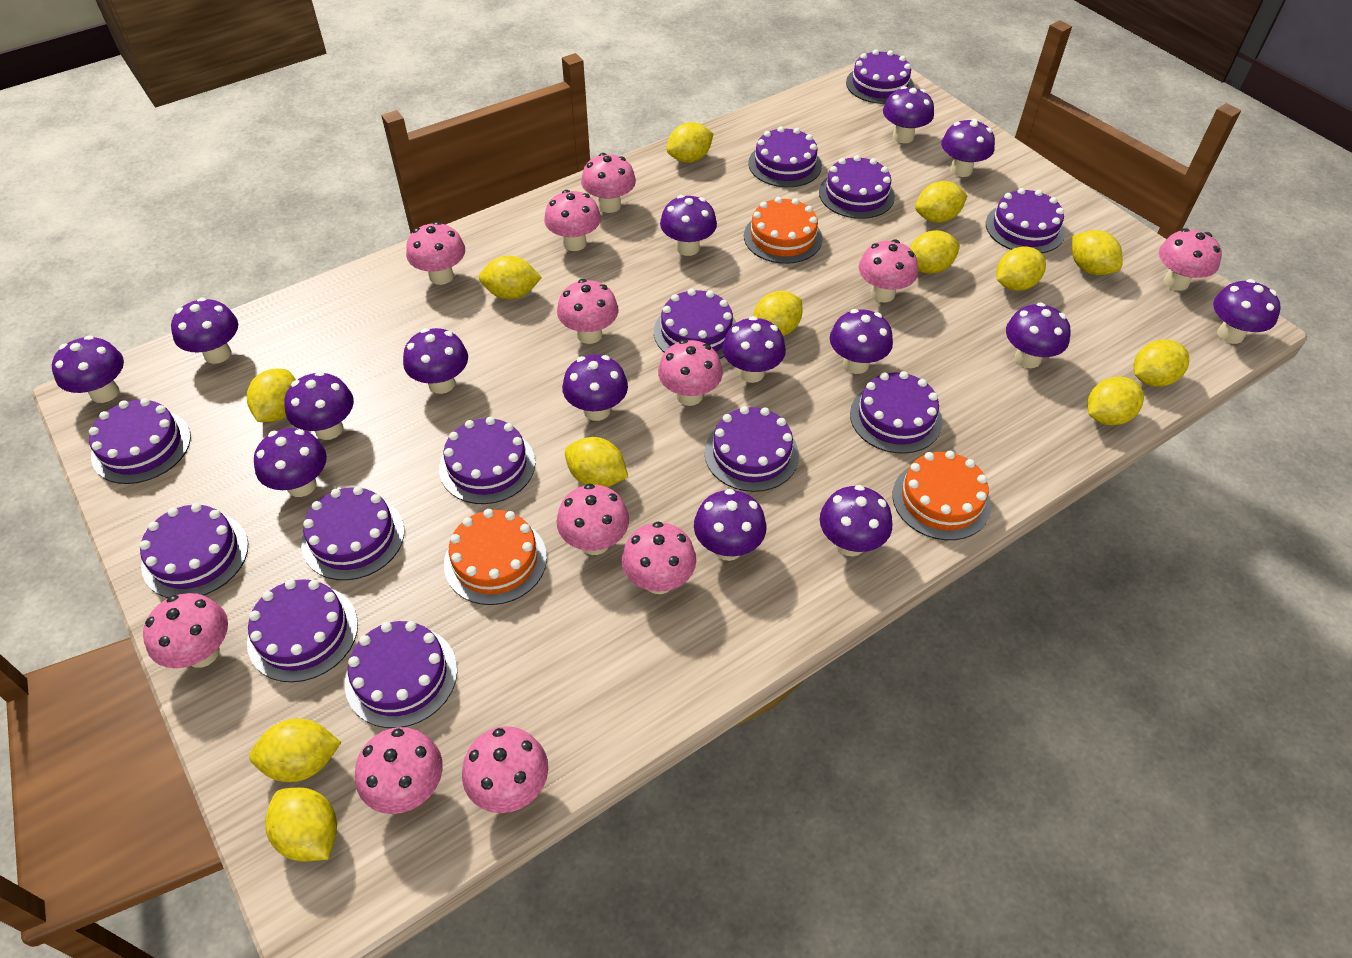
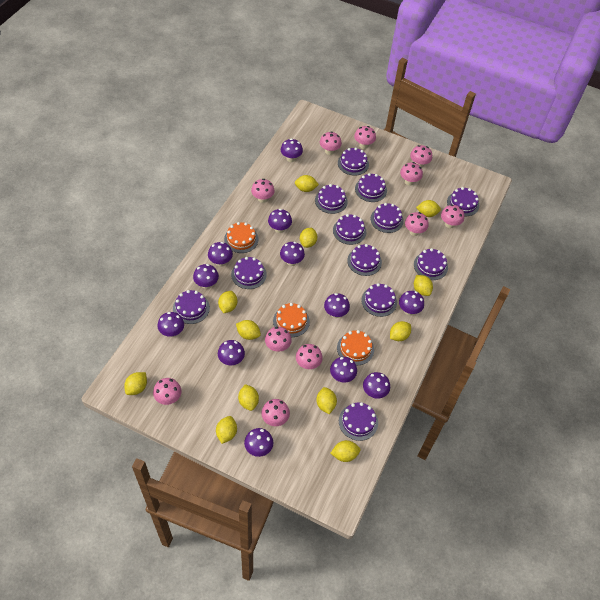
pink mushroom: 12 -> 11
purple cake: 13 -> 12
purple mushroom: 15 -> 12
yellow lemon: 13 -> 12

